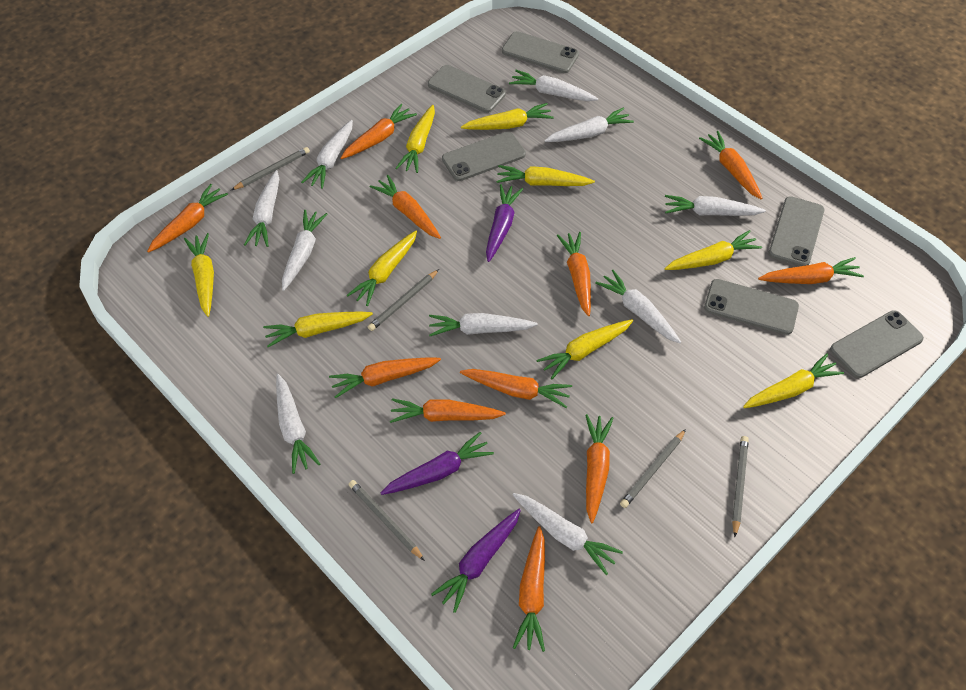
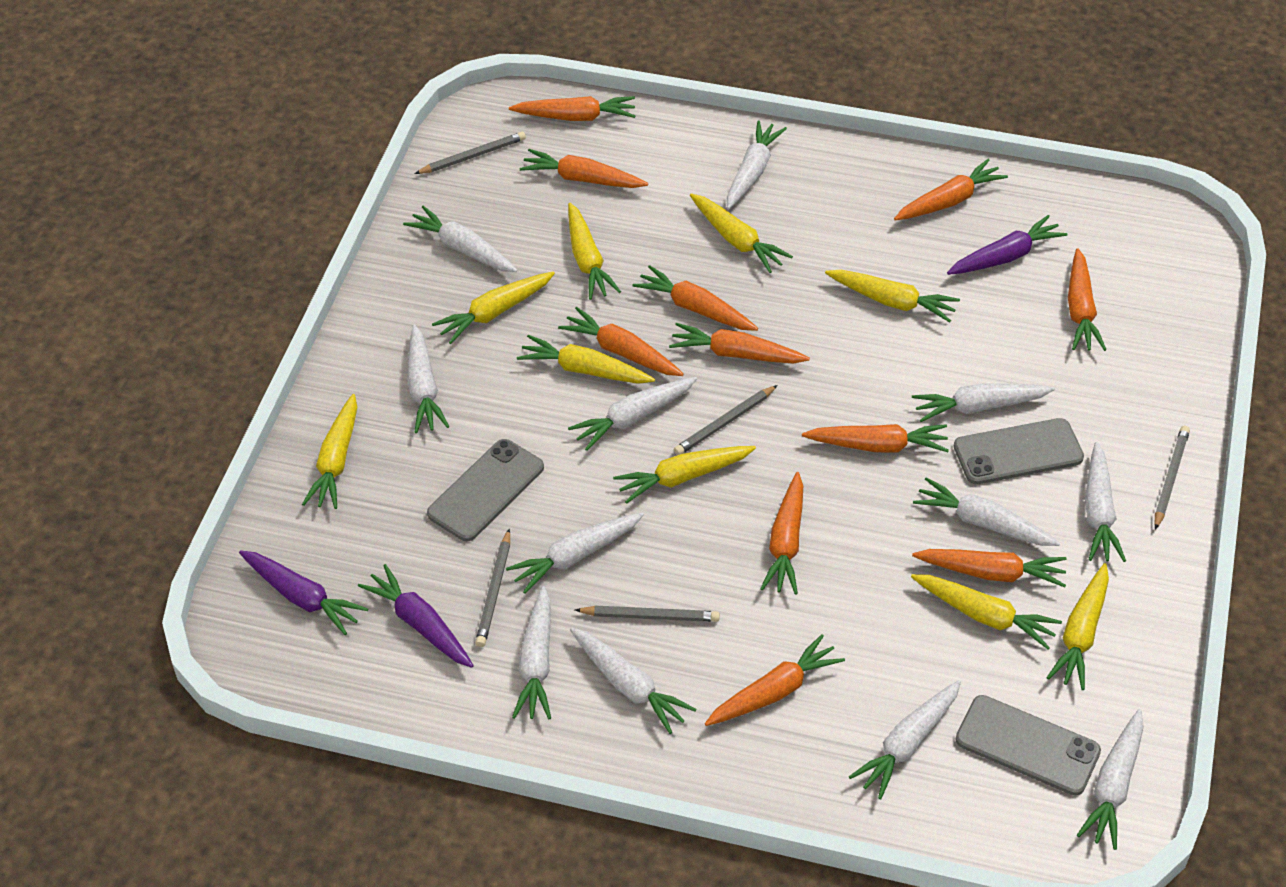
grey phone: 6 -> 3
white carrot: 10 -> 12

